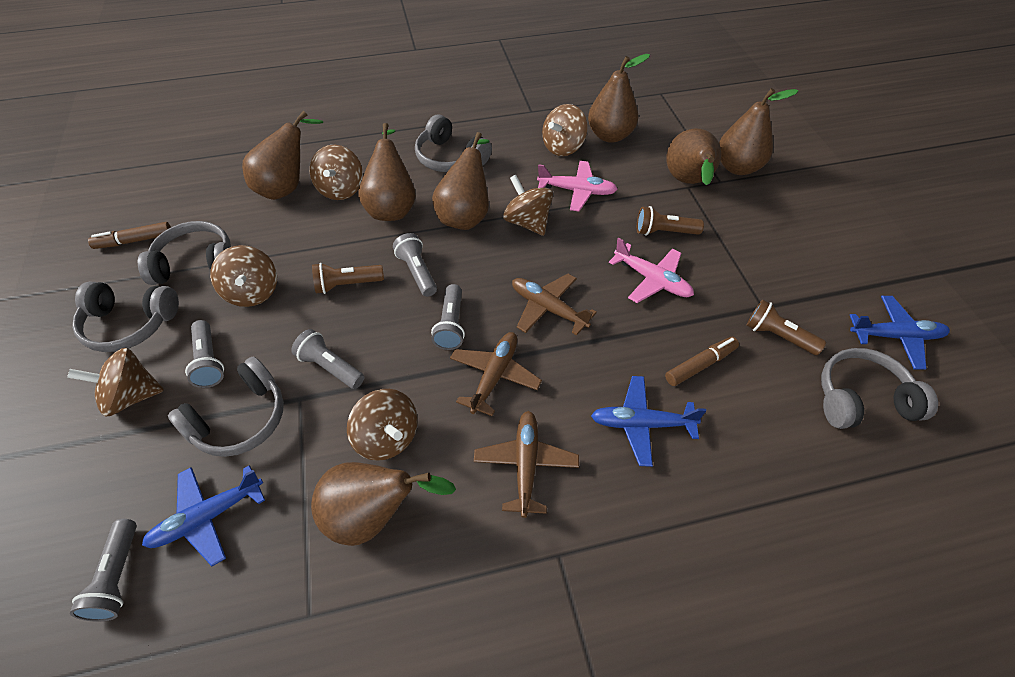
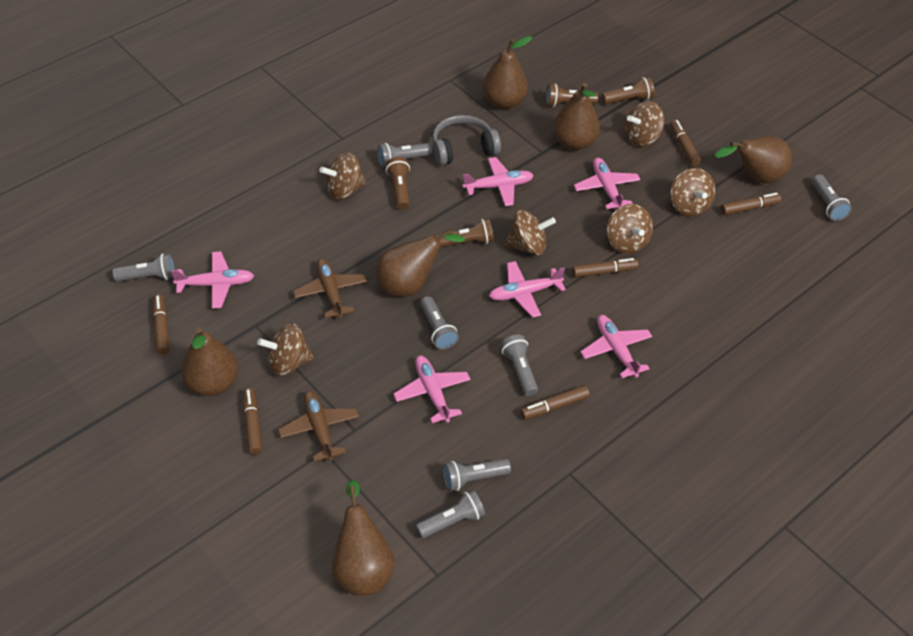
blue plane: 3 -> 0
brown flashlight: 3 -> 4
brown marker: 2 -> 6
brown pear: 7 -> 6
brown plane: 3 -> 2
grey flashlight: 5 -> 7
grey headphones: 5 -> 1
pink plane: 2 -> 6

